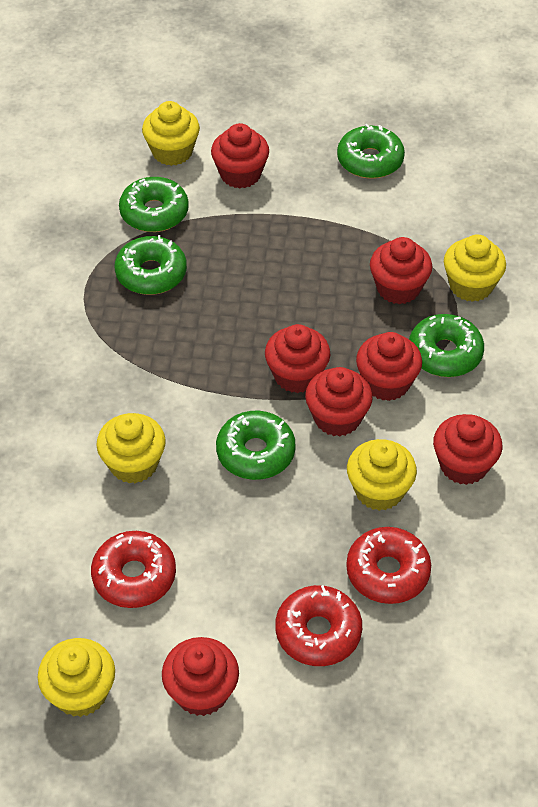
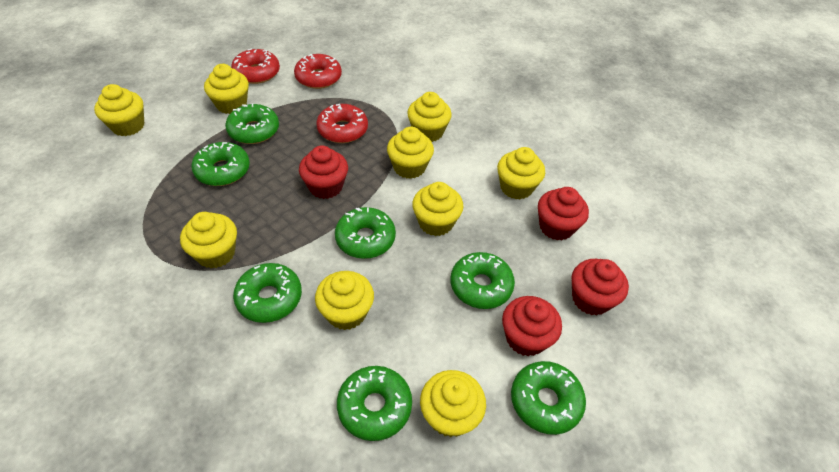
green donut: 5 -> 7
red cupcake: 7 -> 4
yellow cupcake: 5 -> 9

